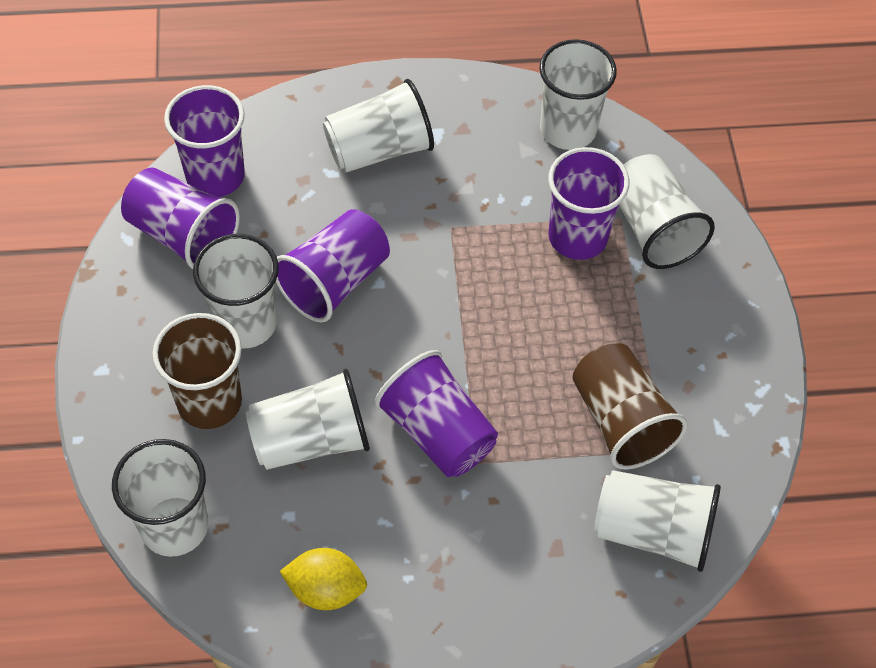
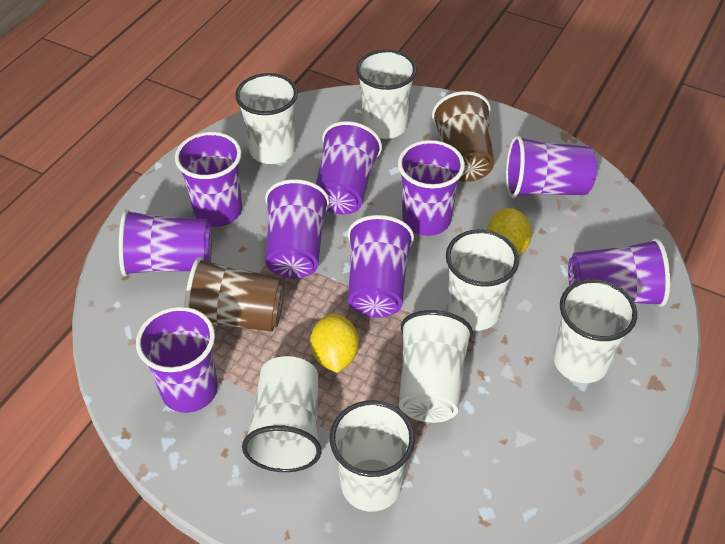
purple cup: 5 -> 9
yellow lemon: 1 -> 2

